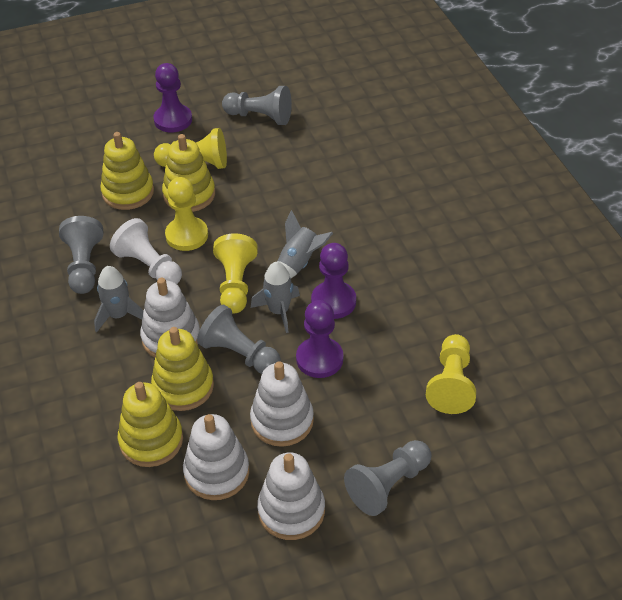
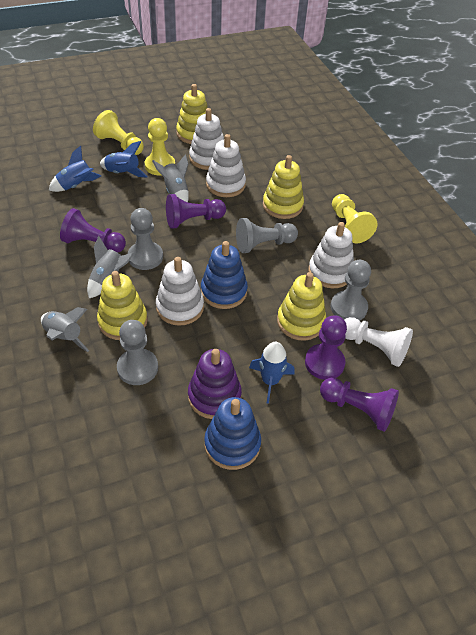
blue rocket: 0 -> 3
blue stacking toy: 0 -> 2
purple pawn: 3 -> 4
purple stacking toy: 0 -> 1
yellow pawn: 4 -> 3

